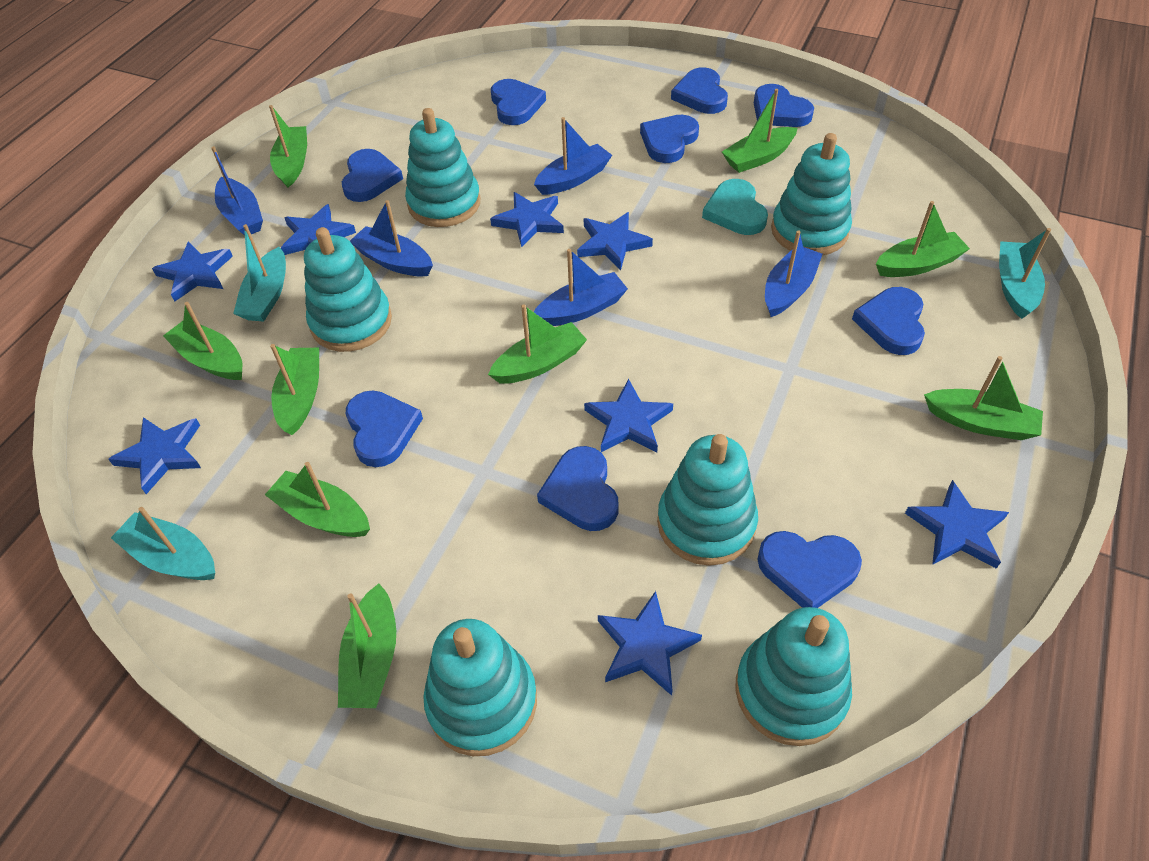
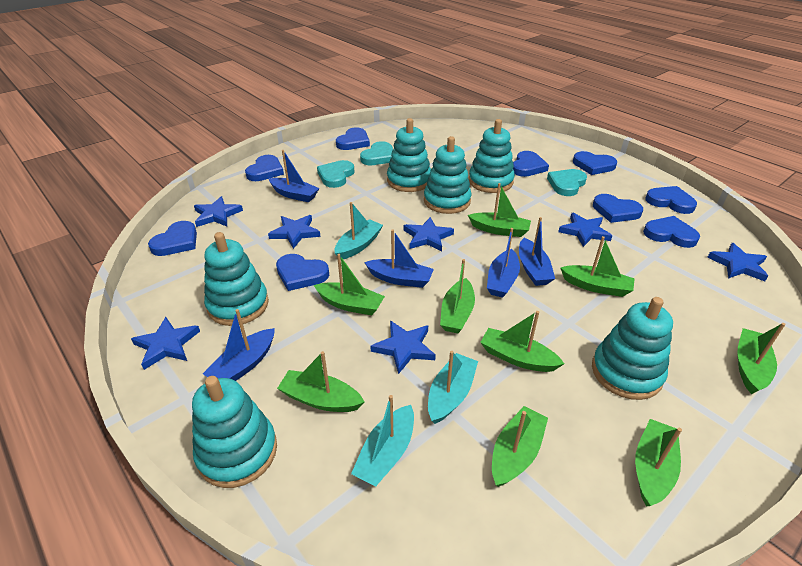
blue star: 8 -> 7
turquoise heart: 1 -> 3

